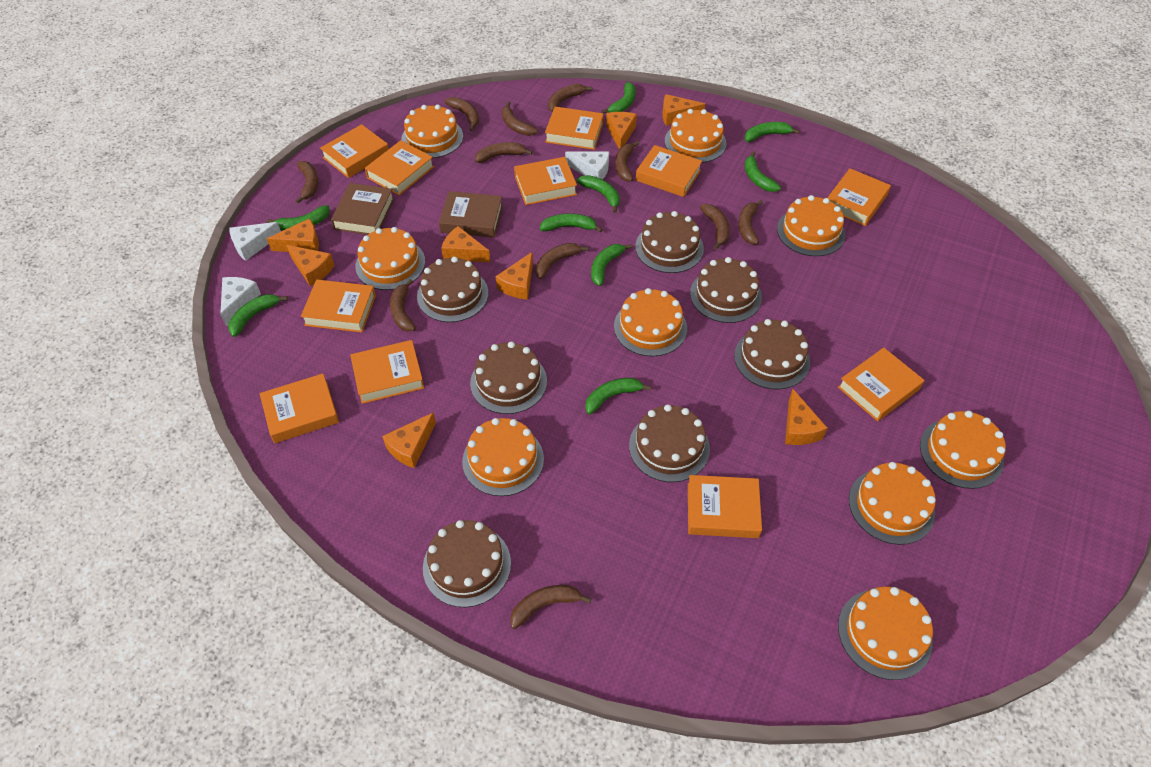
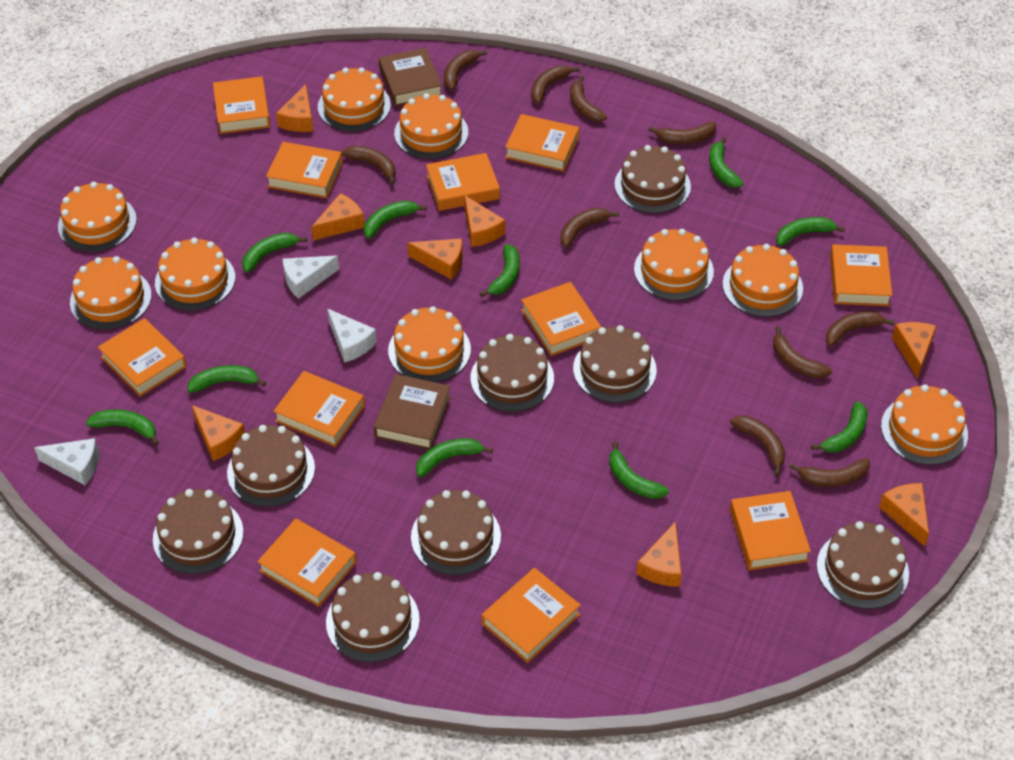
brown banana: 11 -> 10
brown cake: 7 -> 8
green banana: 9 -> 10

